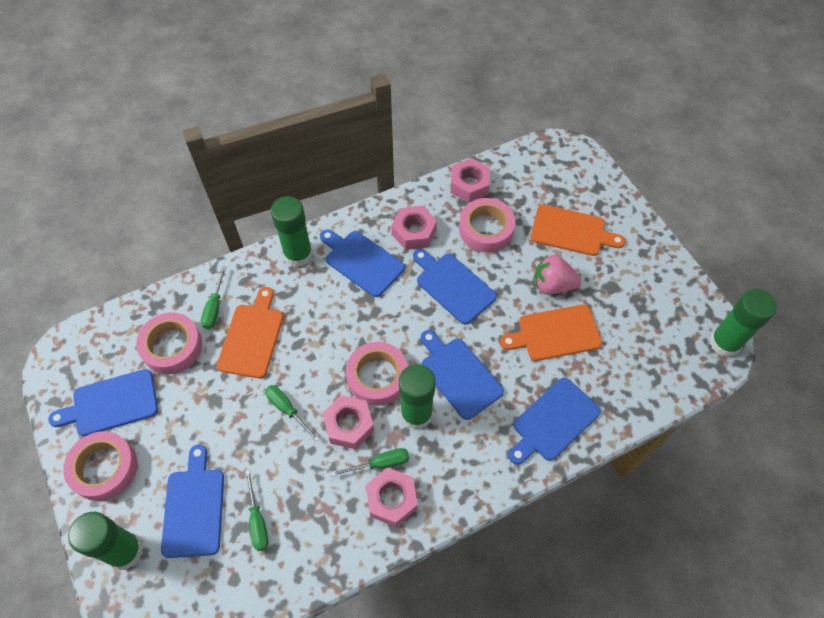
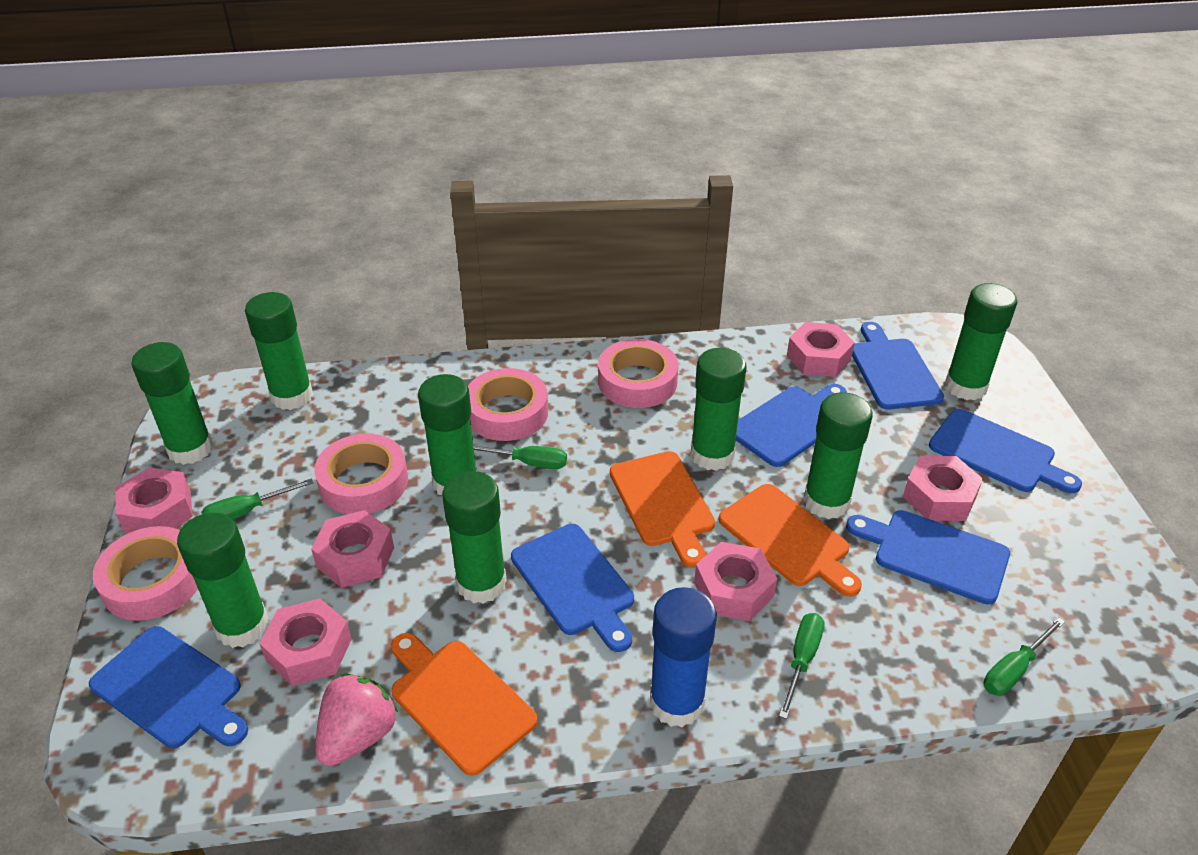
blue glue stick: 0 -> 1
green glue stick: 4 -> 8
pink nut: 4 -> 6

